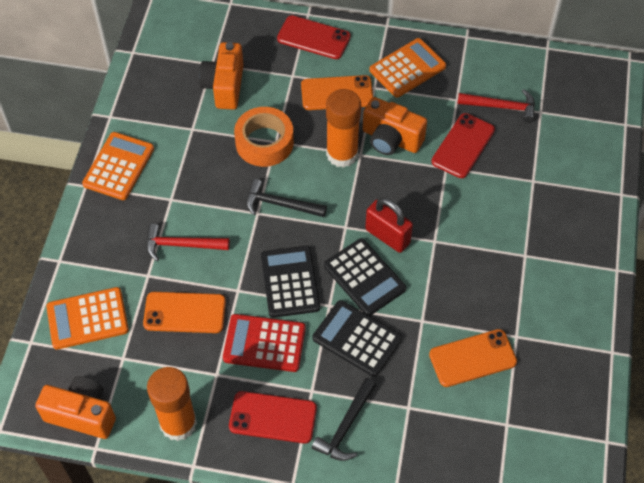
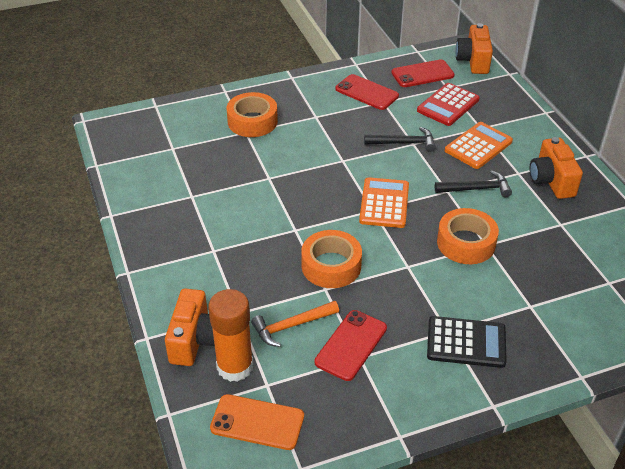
black calculator: 3 -> 1
orange calculator: 3 -> 2
orange glue stick: 2 -> 1
orange hammer: 0 -> 1
orange phone: 3 -> 1
orange tape: 1 -> 3
red hammer: 2 -> 0
red padlock: 1 -> 0

